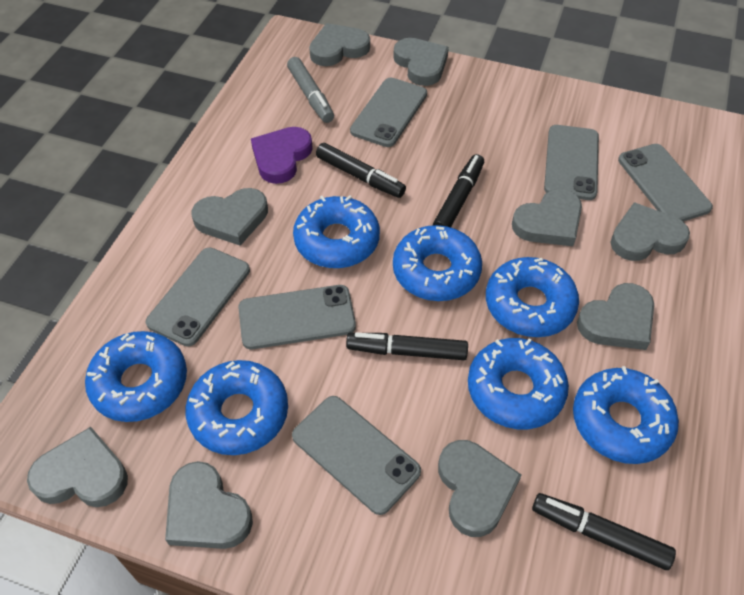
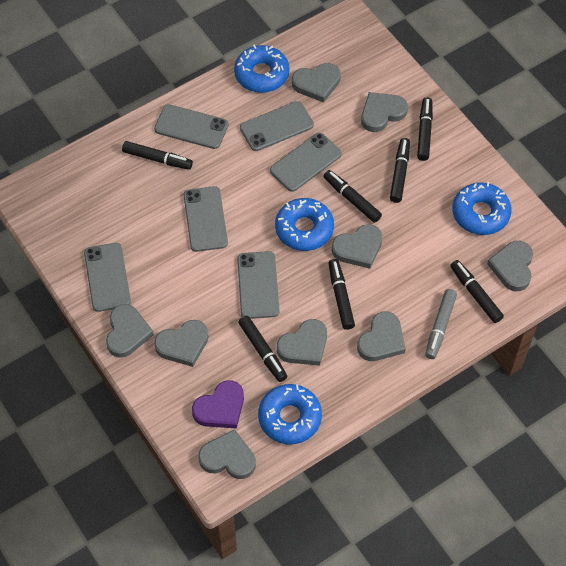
black marker: 4 -> 7
blue donut: 7 -> 4

